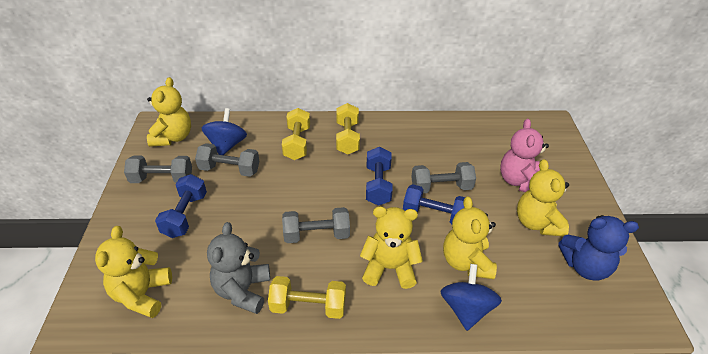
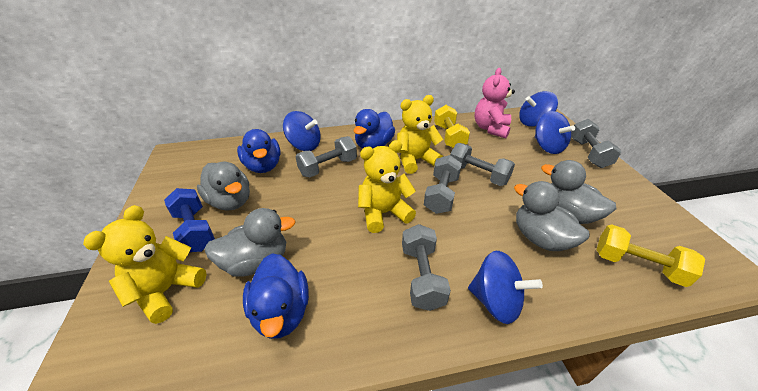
blue duck: 0 -> 3
blue dumbbell: 3 -> 1
blue spinning top: 2 -> 4
blue teddy bear: 1 -> 0
grey duck: 0 -> 4
grey dumbbell: 4 -> 5
grey teddy bear: 1 -> 0
yellow dumbbell: 3 -> 2
yellow teddy bear: 5 -> 3

